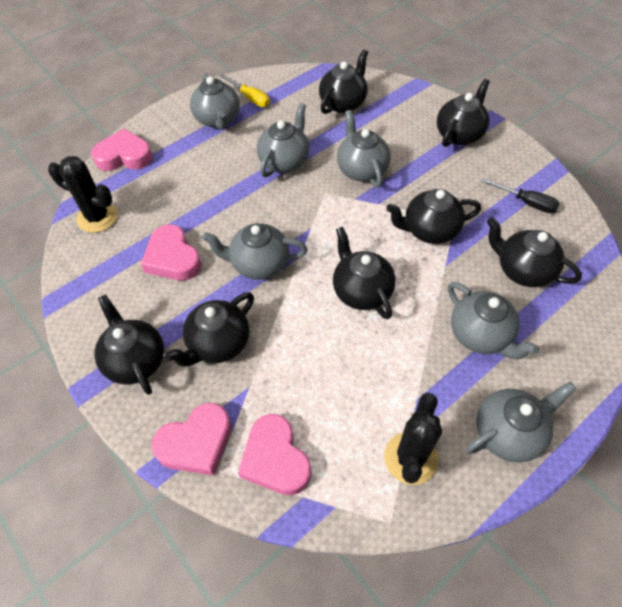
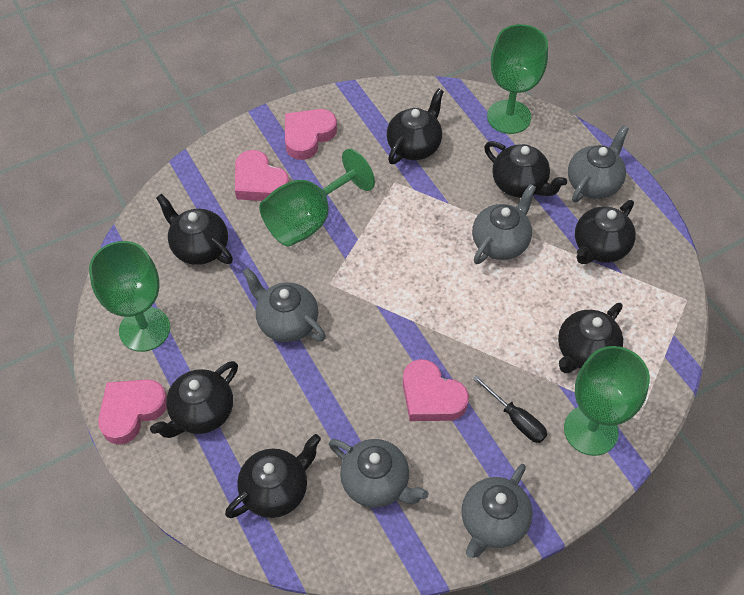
black cactus: 2 -> 0
green goblet: 0 -> 4
grey teapot: 6 -> 5
yellow screwdriver: 1 -> 0

